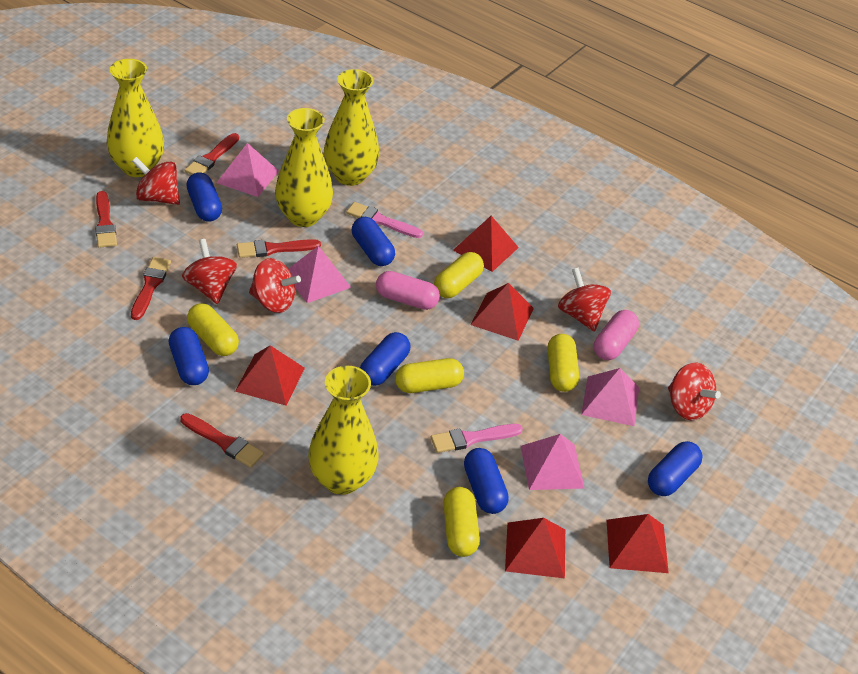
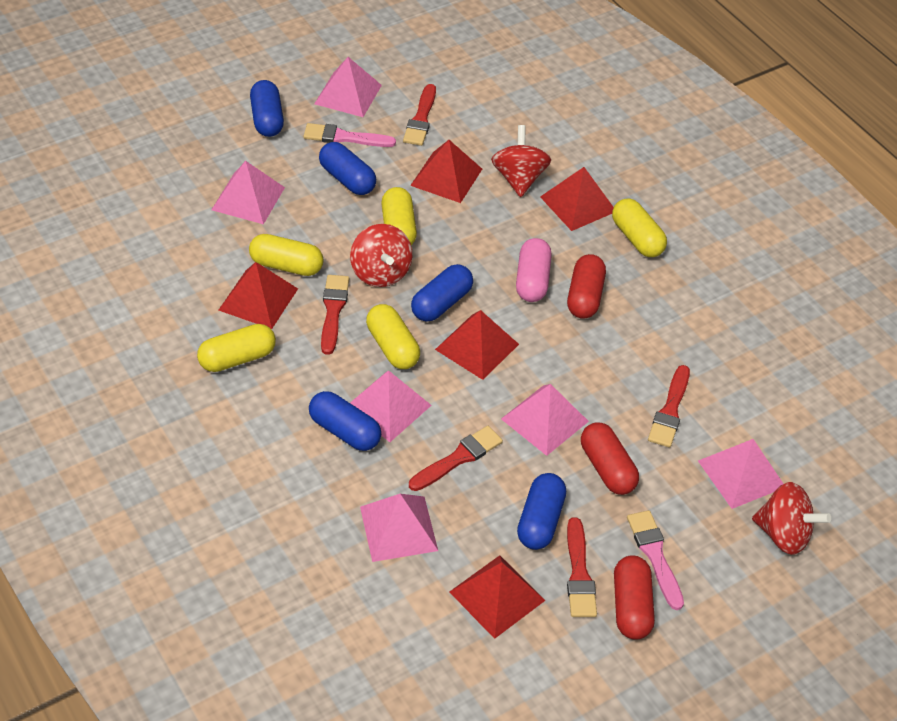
blue capsule: 6 -> 5
pink capsule: 2 -> 1
pink pyramid: 4 -> 6
red capsule: 0 -> 3
red spinning top: 5 -> 3
yellow vase: 4 -> 0

